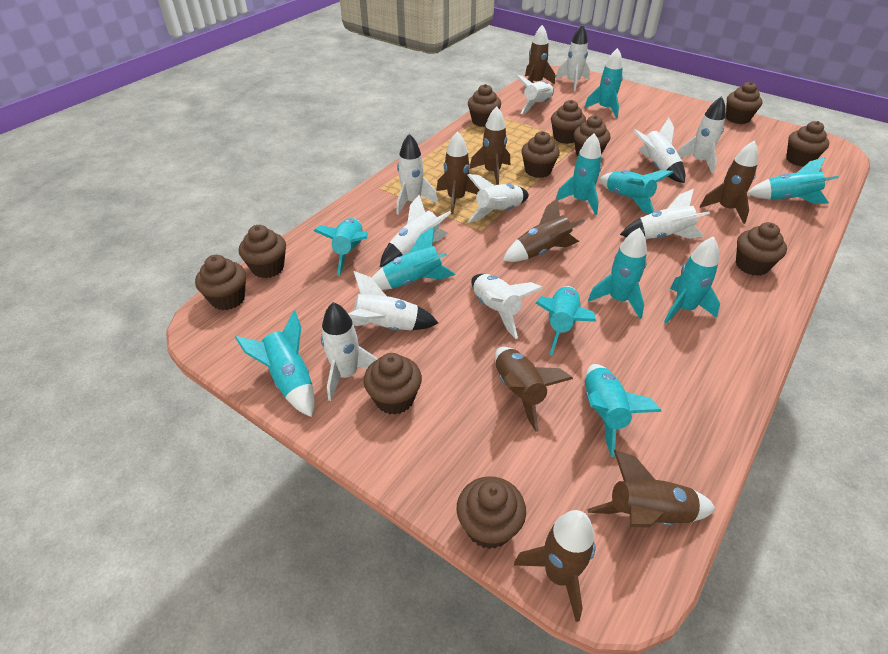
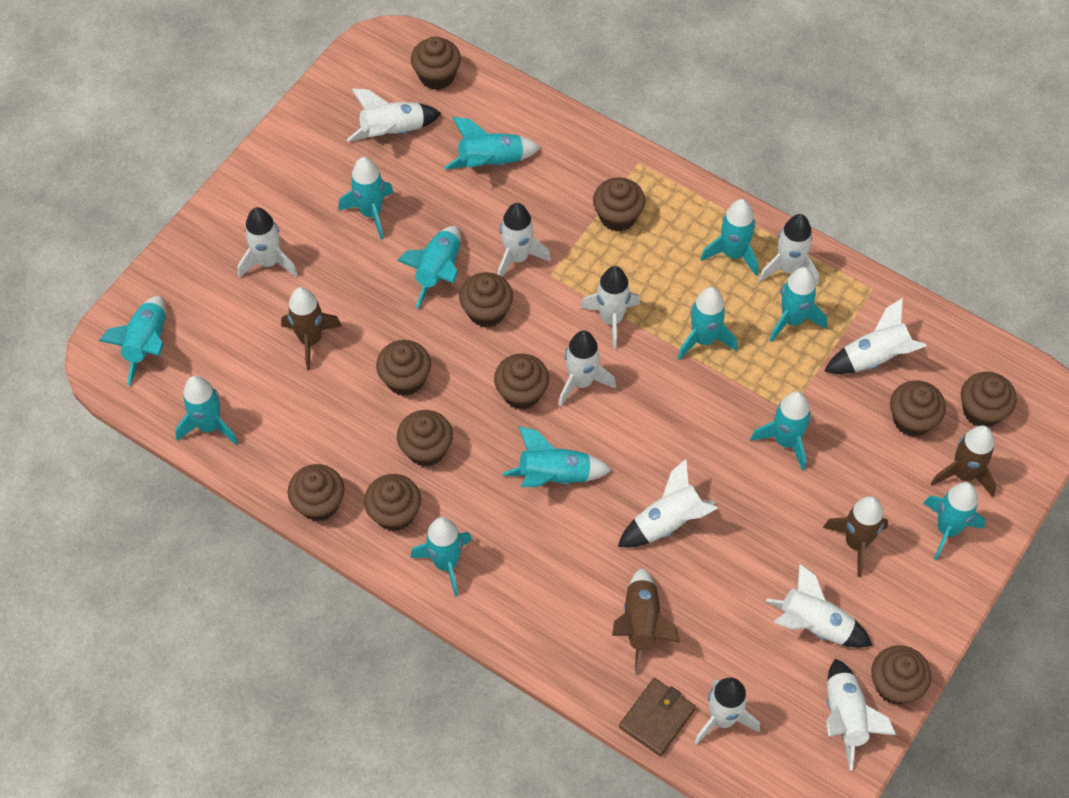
brown rocket: 8 -> 4
brown wallet: 0 -> 1
turquoise rocket: 11 -> 12

